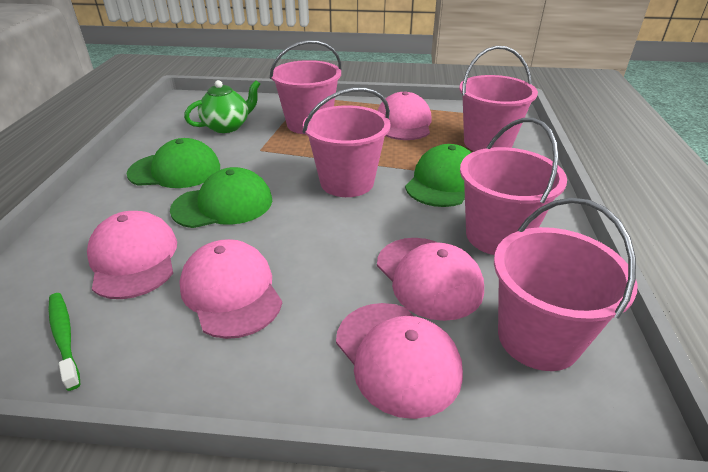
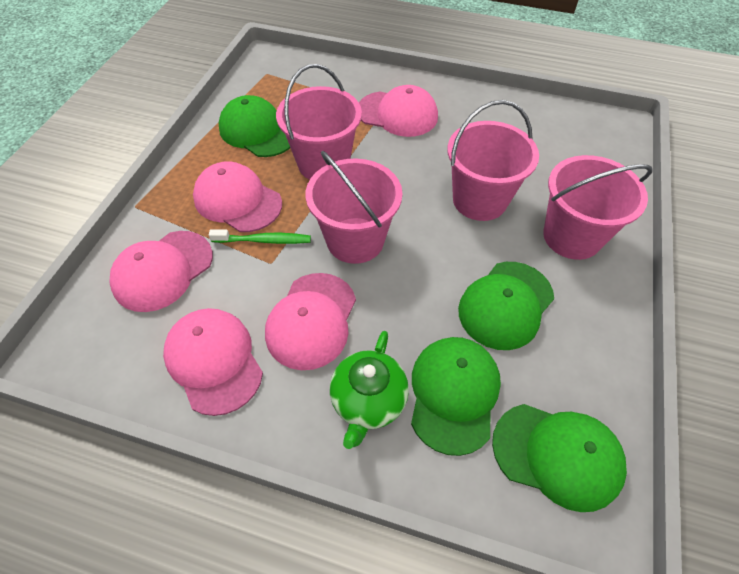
green cap: 3 -> 4
pink bucket: 5 -> 4

